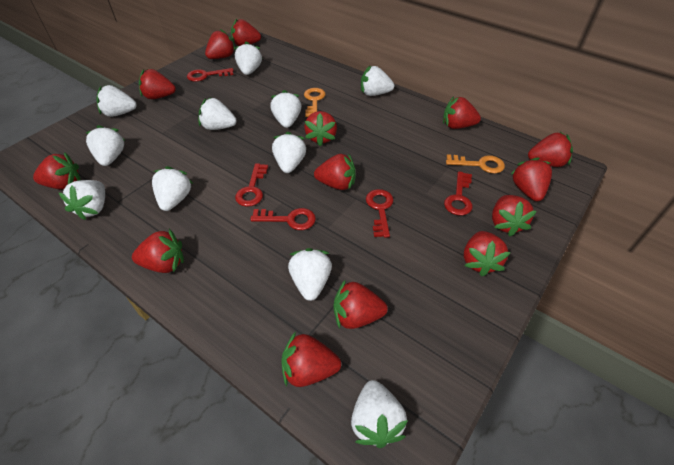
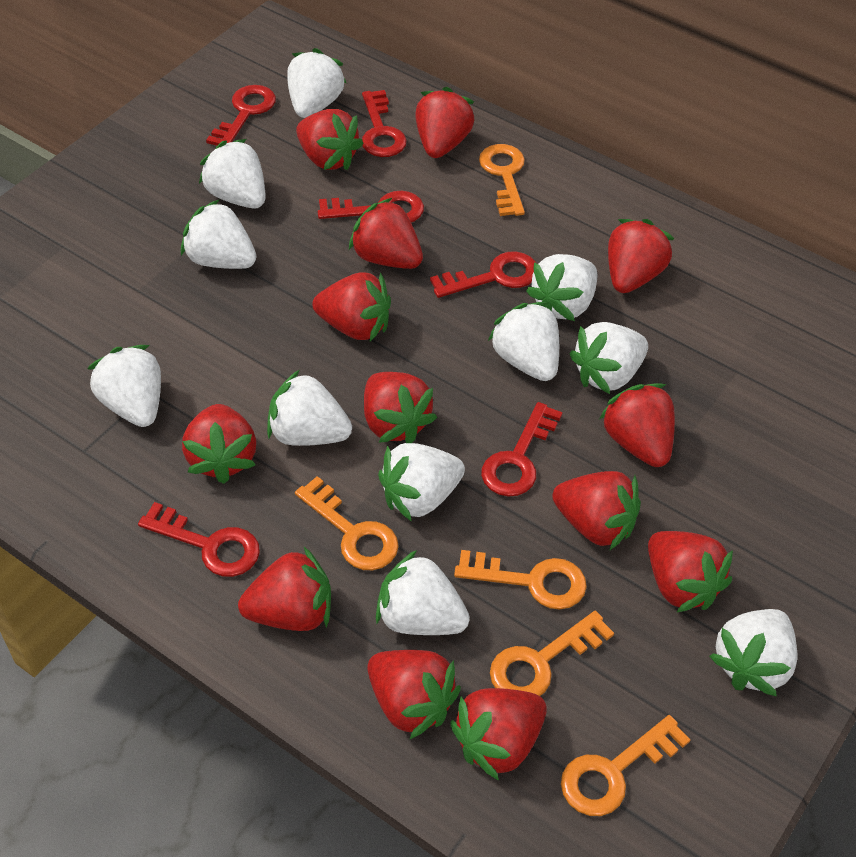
orange key: 2 -> 5
red key: 5 -> 6
red strawberry: 14 -> 13

